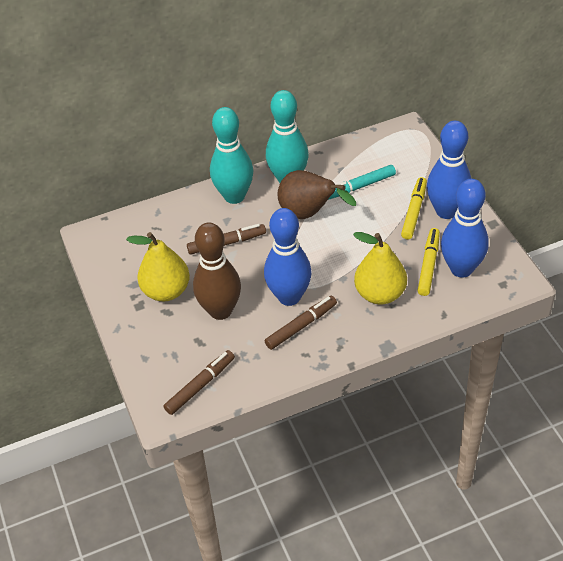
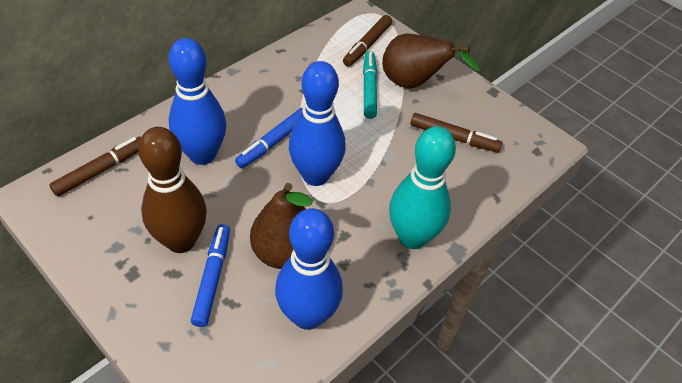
blue marker: 0 -> 2
brown pear: 1 -> 2
turquoise bowling pin: 2 -> 1
yellow marker: 2 -> 0
yellow pear: 2 -> 0

